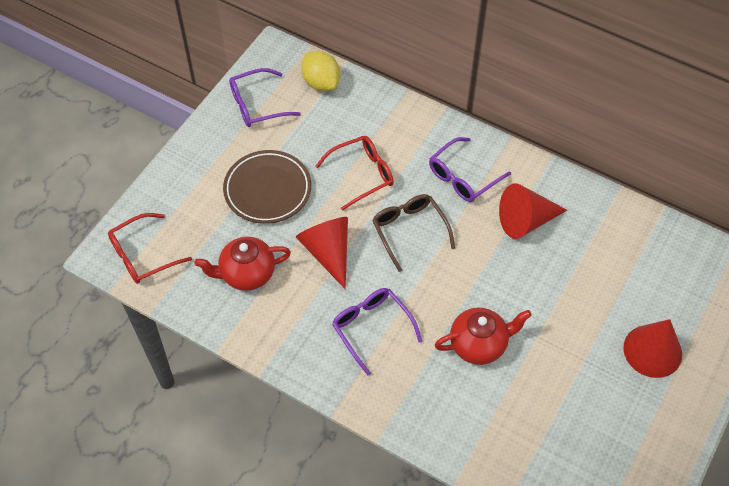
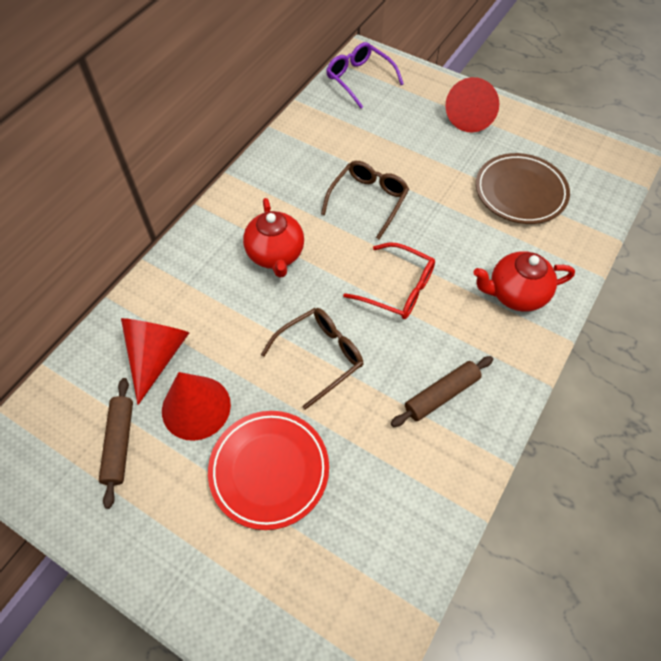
brown glasses: 1 -> 2
brown rolling pin: 0 -> 2
purple glasses: 3 -> 1
red glasses: 2 -> 1
red plate: 0 -> 1
yellow lemon: 1 -> 0

